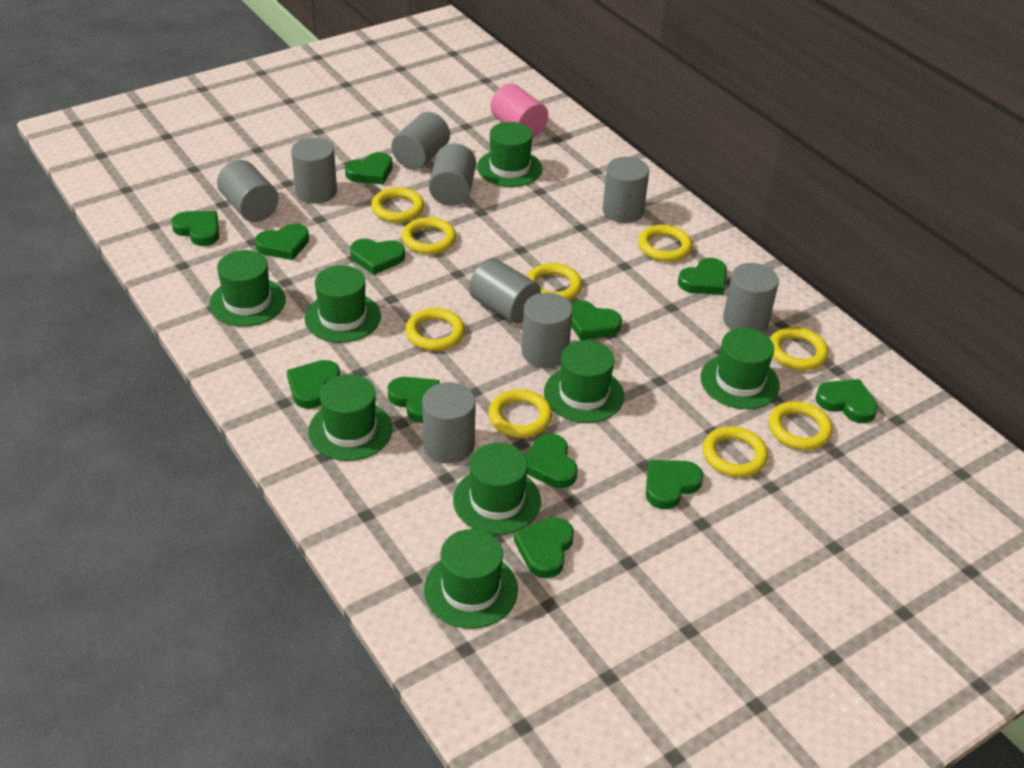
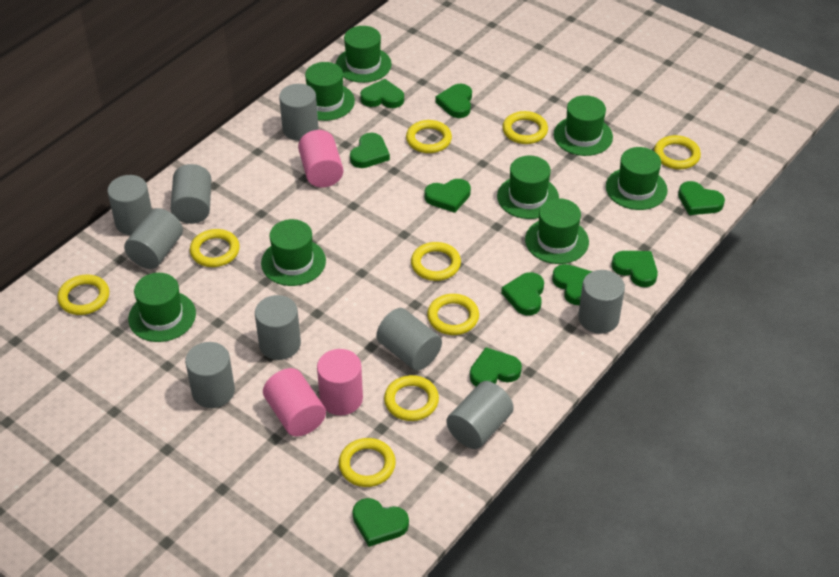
green heart: 12 -> 10
pink cylinder: 1 -> 3

